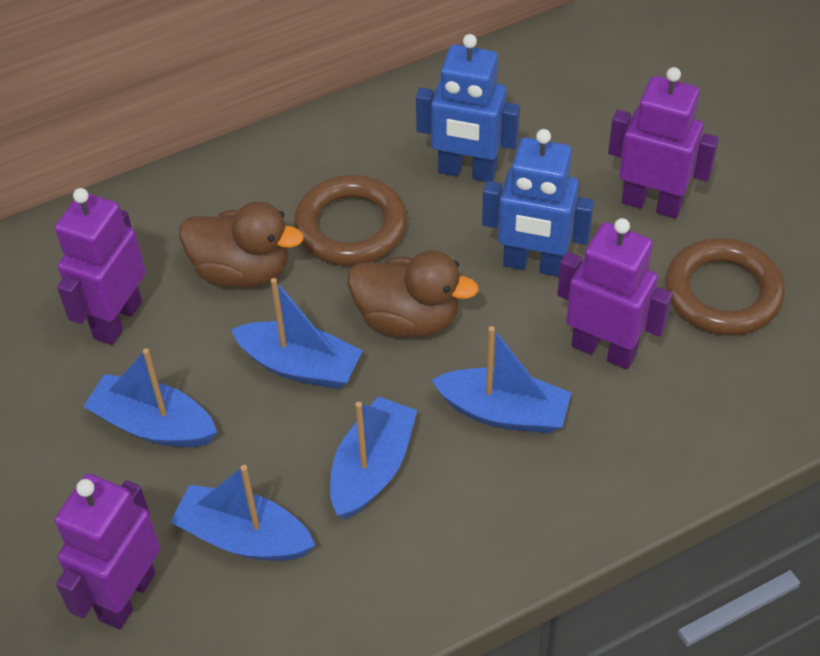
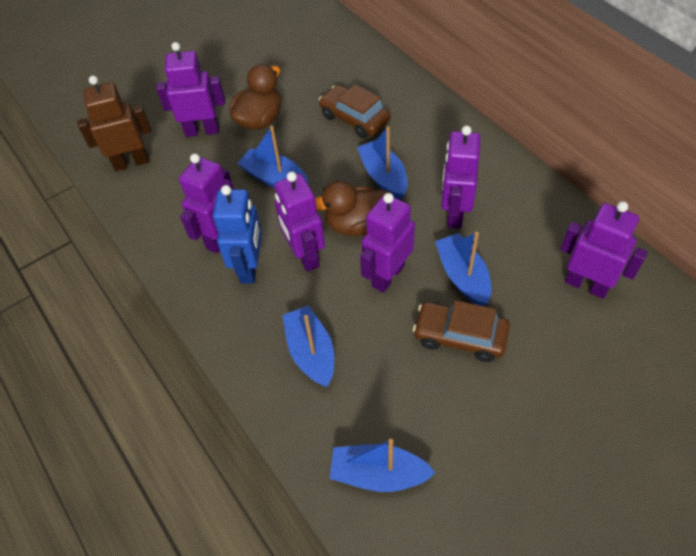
blue robot: 2 -> 1
brown car: 0 -> 2
brown ring: 2 -> 0
brown robot: 0 -> 1
purple robot: 4 -> 6

